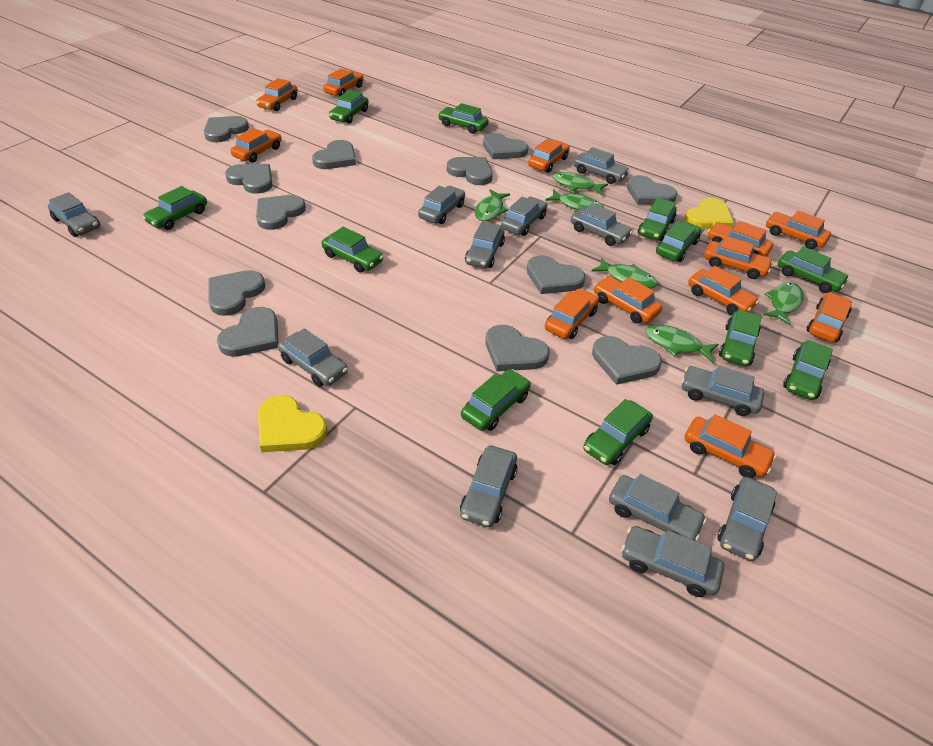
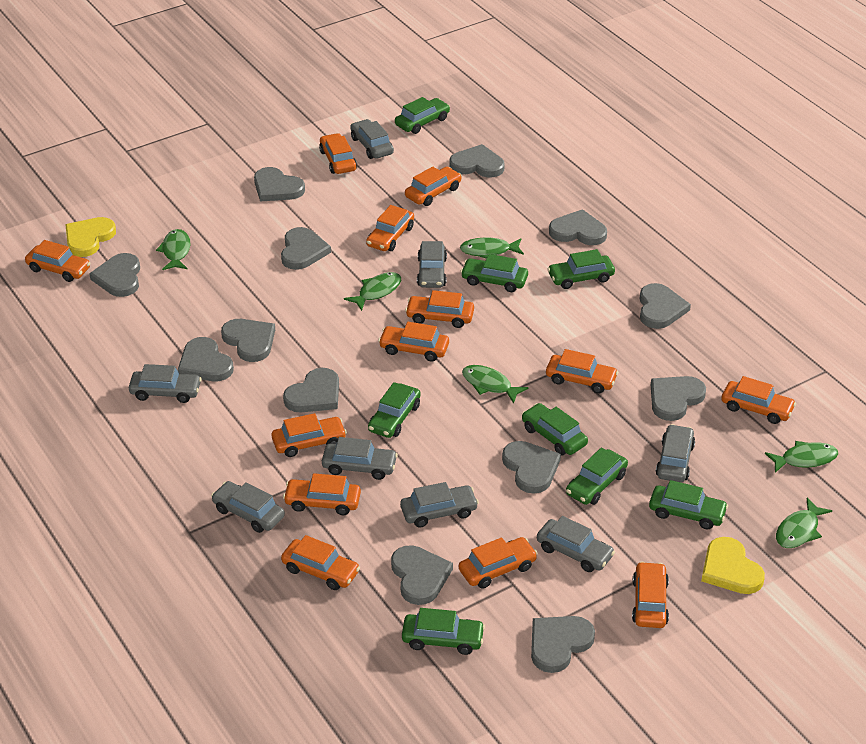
green car: 11 -> 8
grey car: 12 -> 8
grey heart: 12 -> 13
orange car: 12 -> 13

